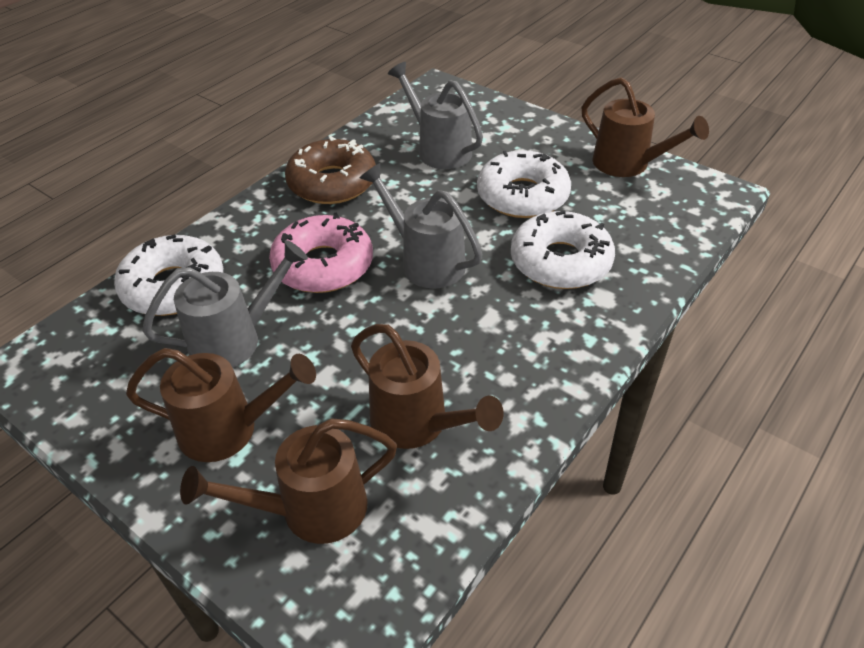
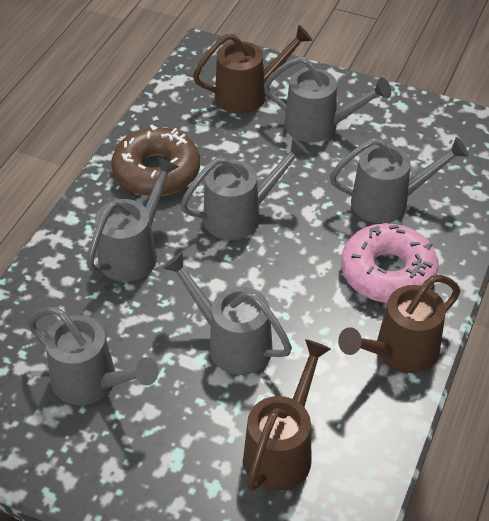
brown watering can: 4 -> 3
grey watering can: 3 -> 6
white donut: 3 -> 0

